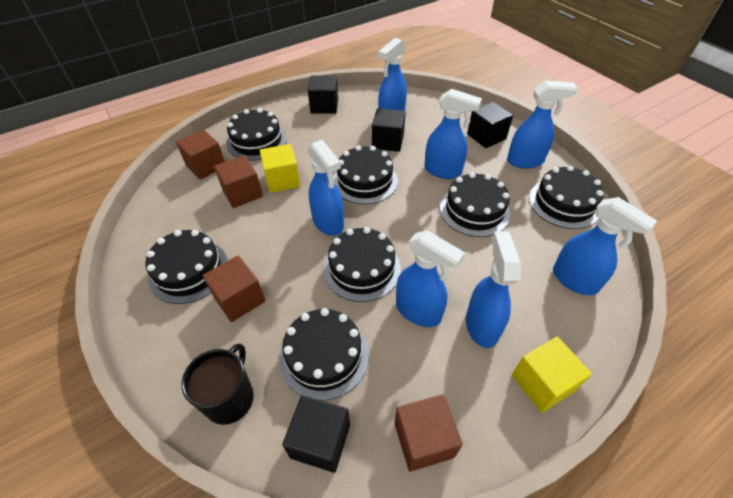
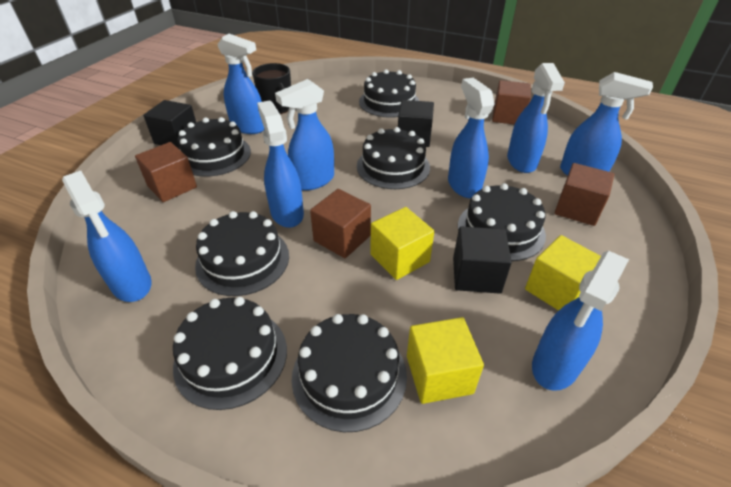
black cube: 4 -> 3
blue spray bottle: 7 -> 8
yellow cube: 2 -> 3

